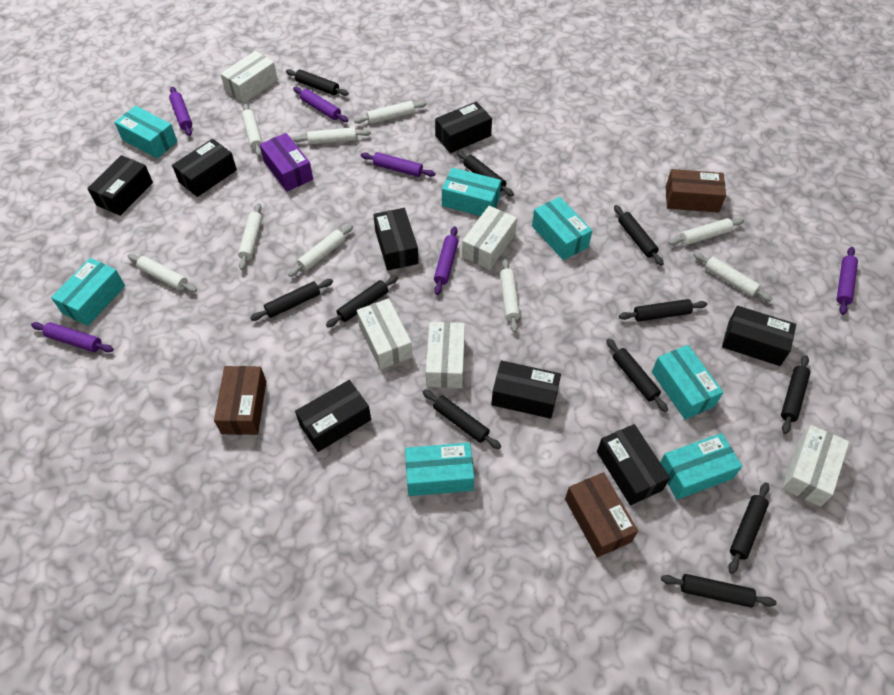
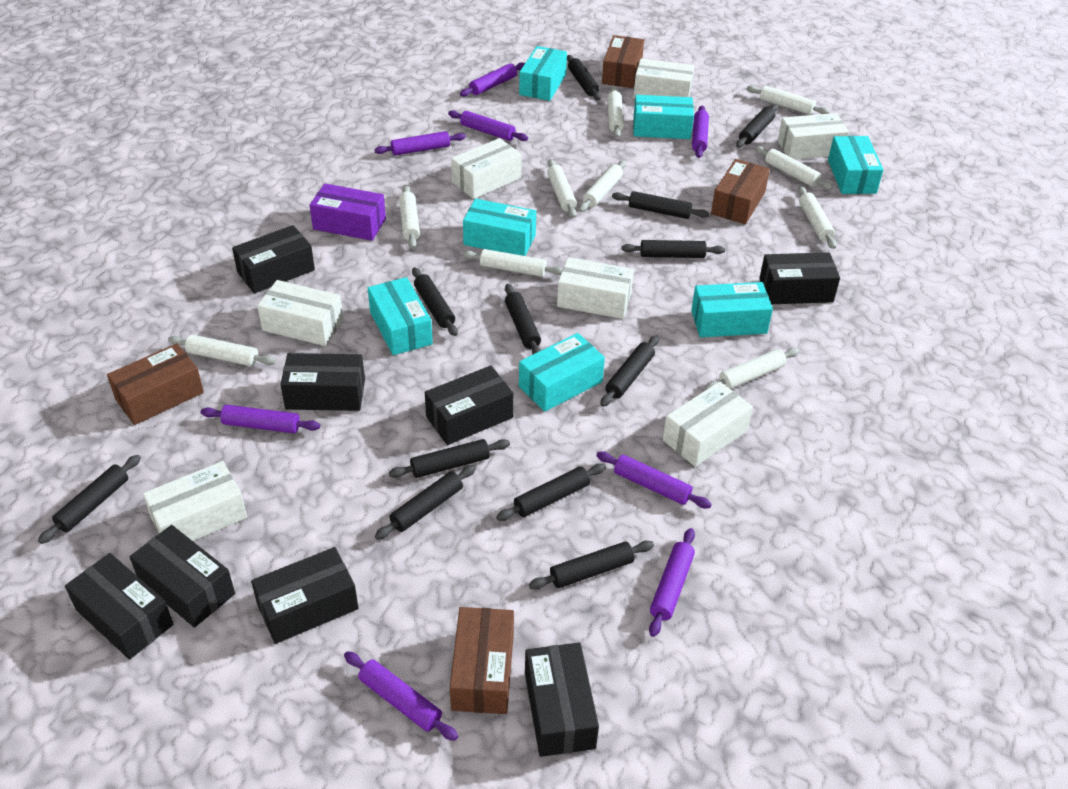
black rolling pin: 11 -> 12
brown box: 3 -> 4
purple rolling pin: 6 -> 8
white box: 5 -> 7
white rolling pin: 9 -> 10

